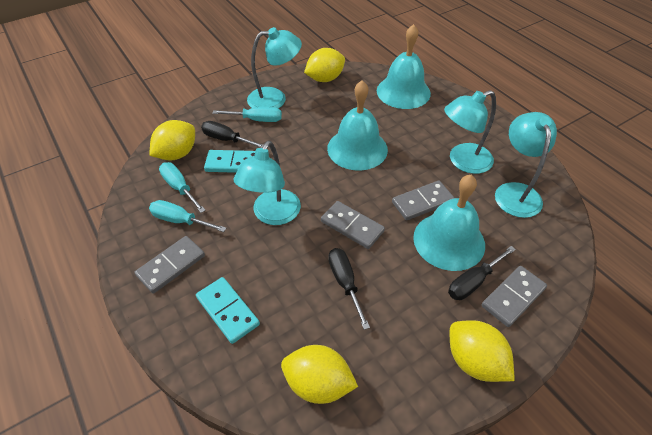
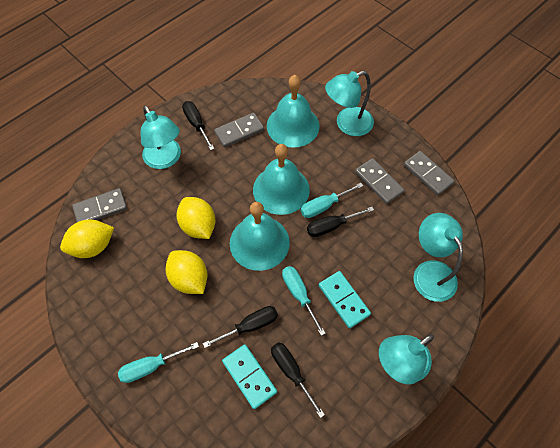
black screwdriver: 3 -> 4
yellow lemon: 4 -> 3

